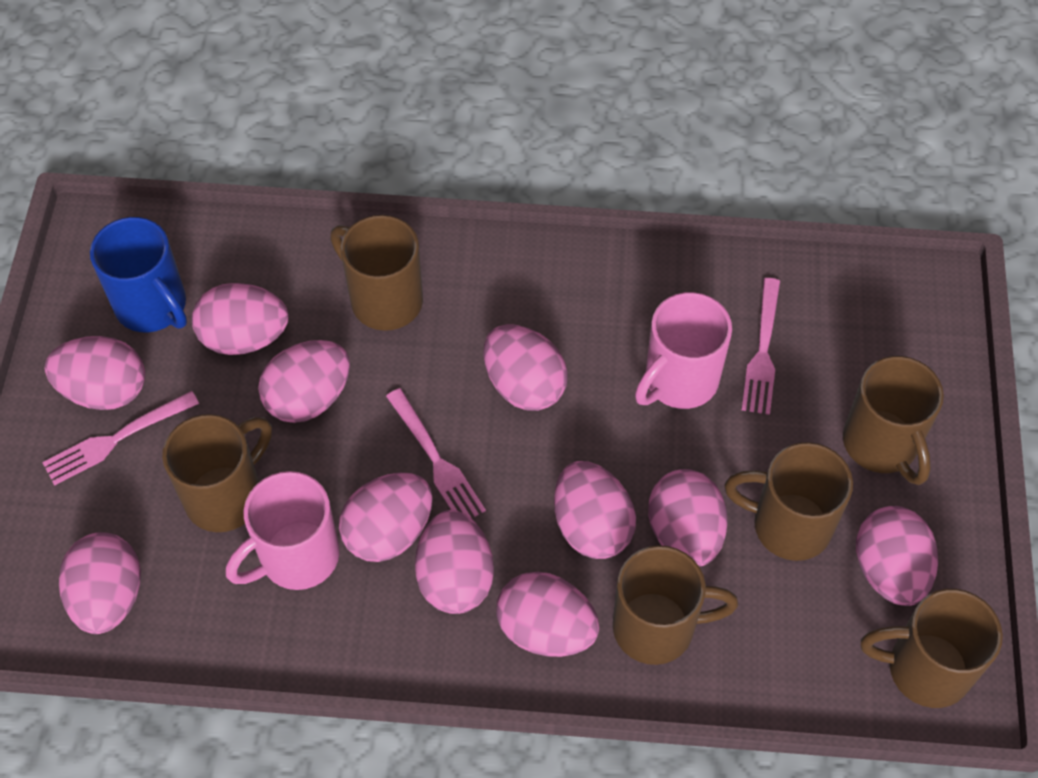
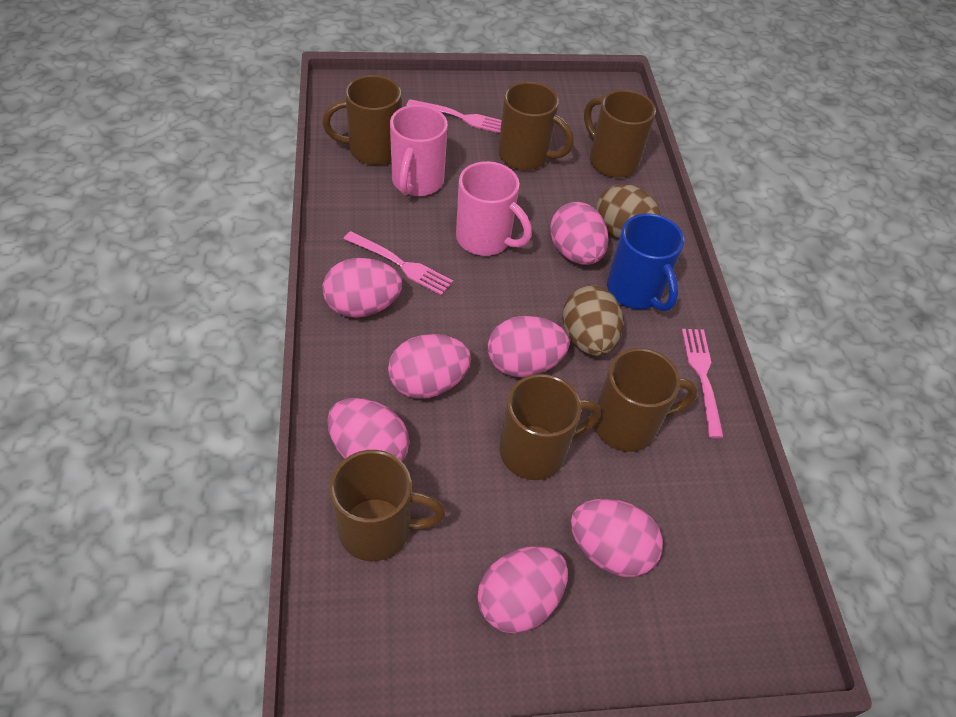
brown egg: 0 -> 2
pink egg: 11 -> 7

